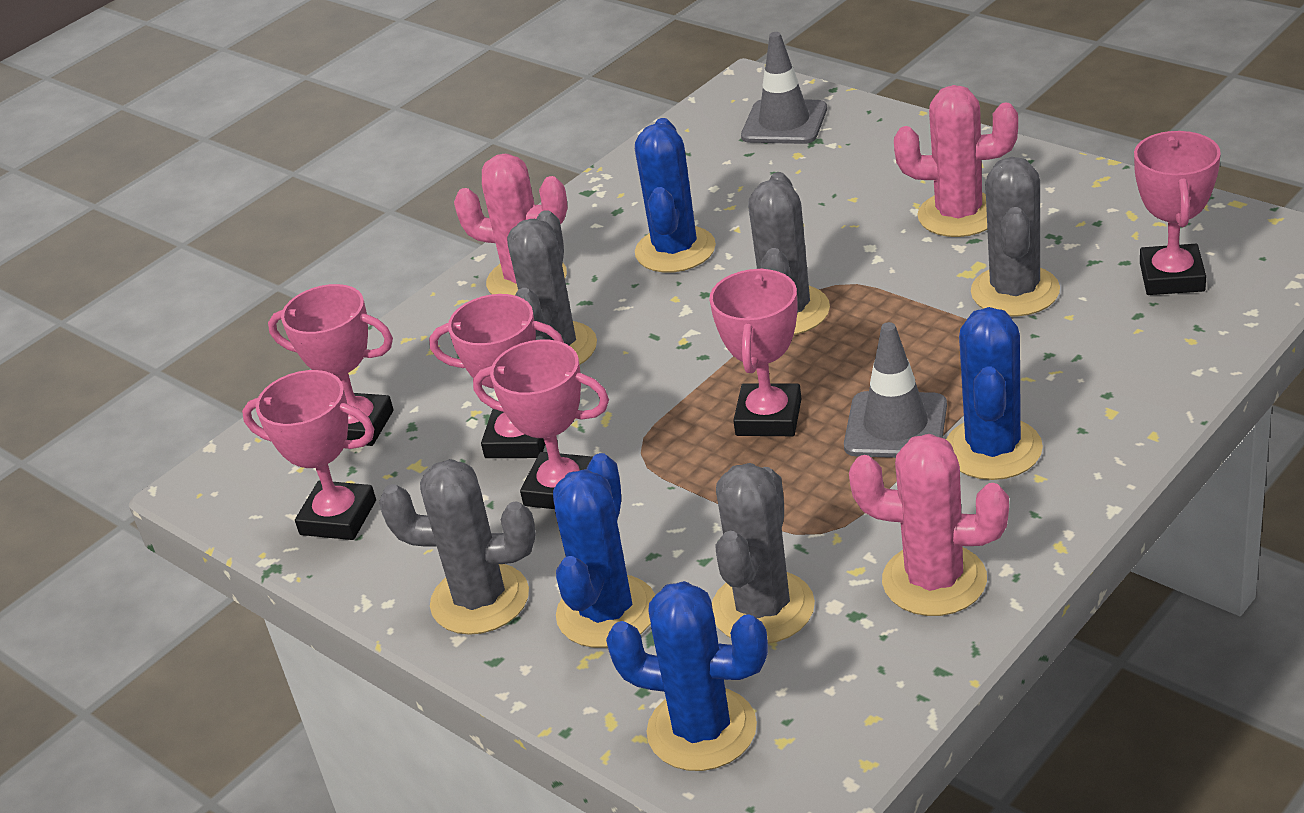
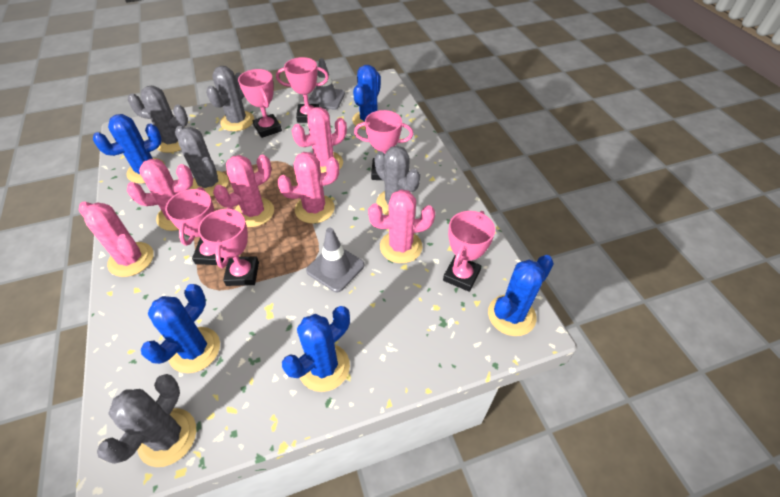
blue cactus: 4 -> 5
pink cactus: 3 -> 6

